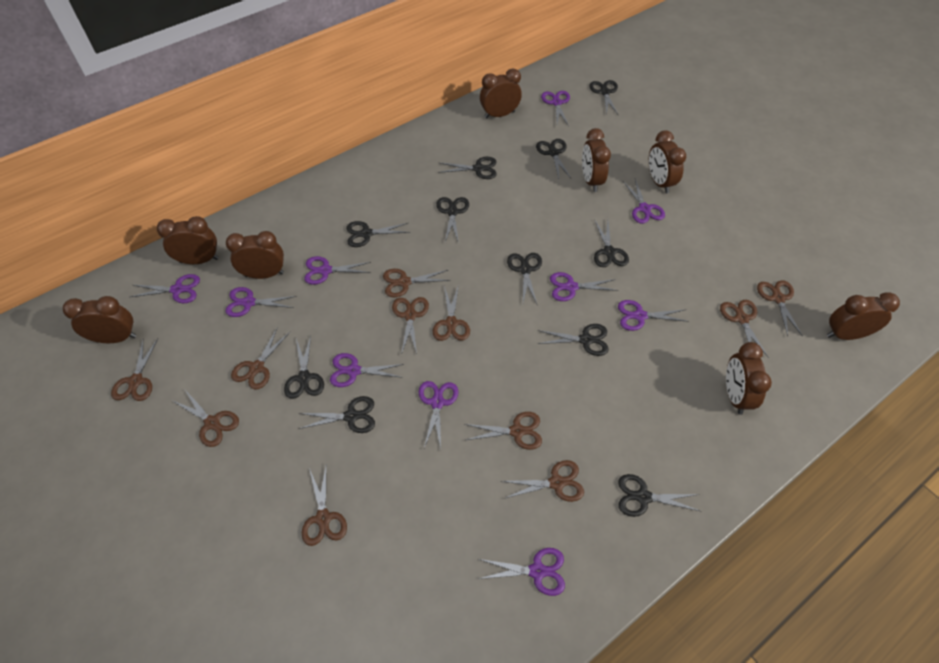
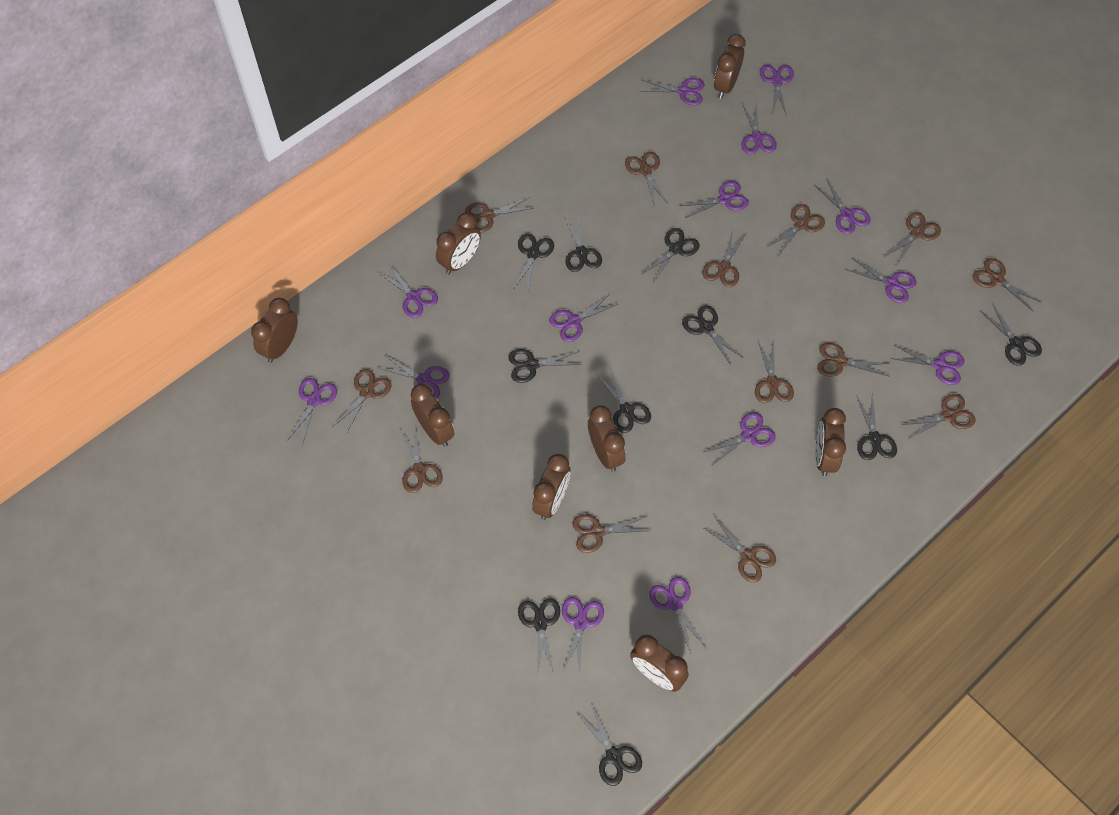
black scissors: 11 -> 10
brown scissors: 11 -> 13
purple scissors: 10 -> 14

